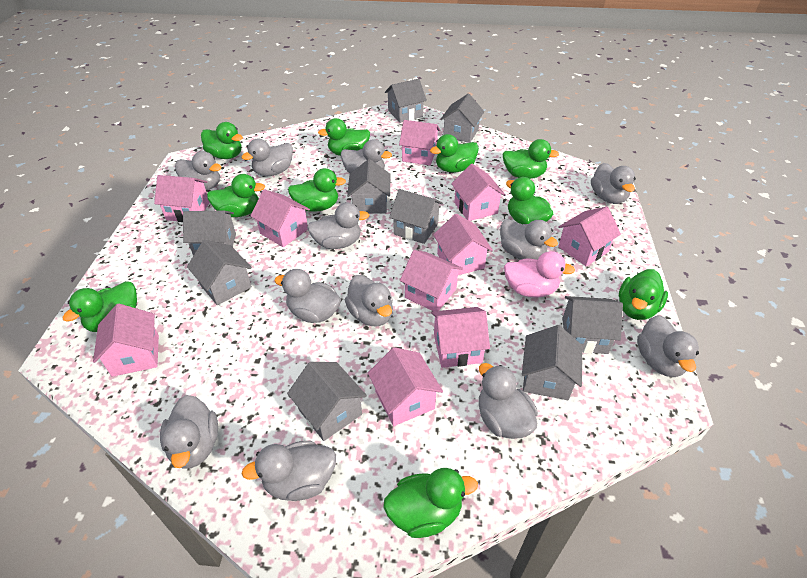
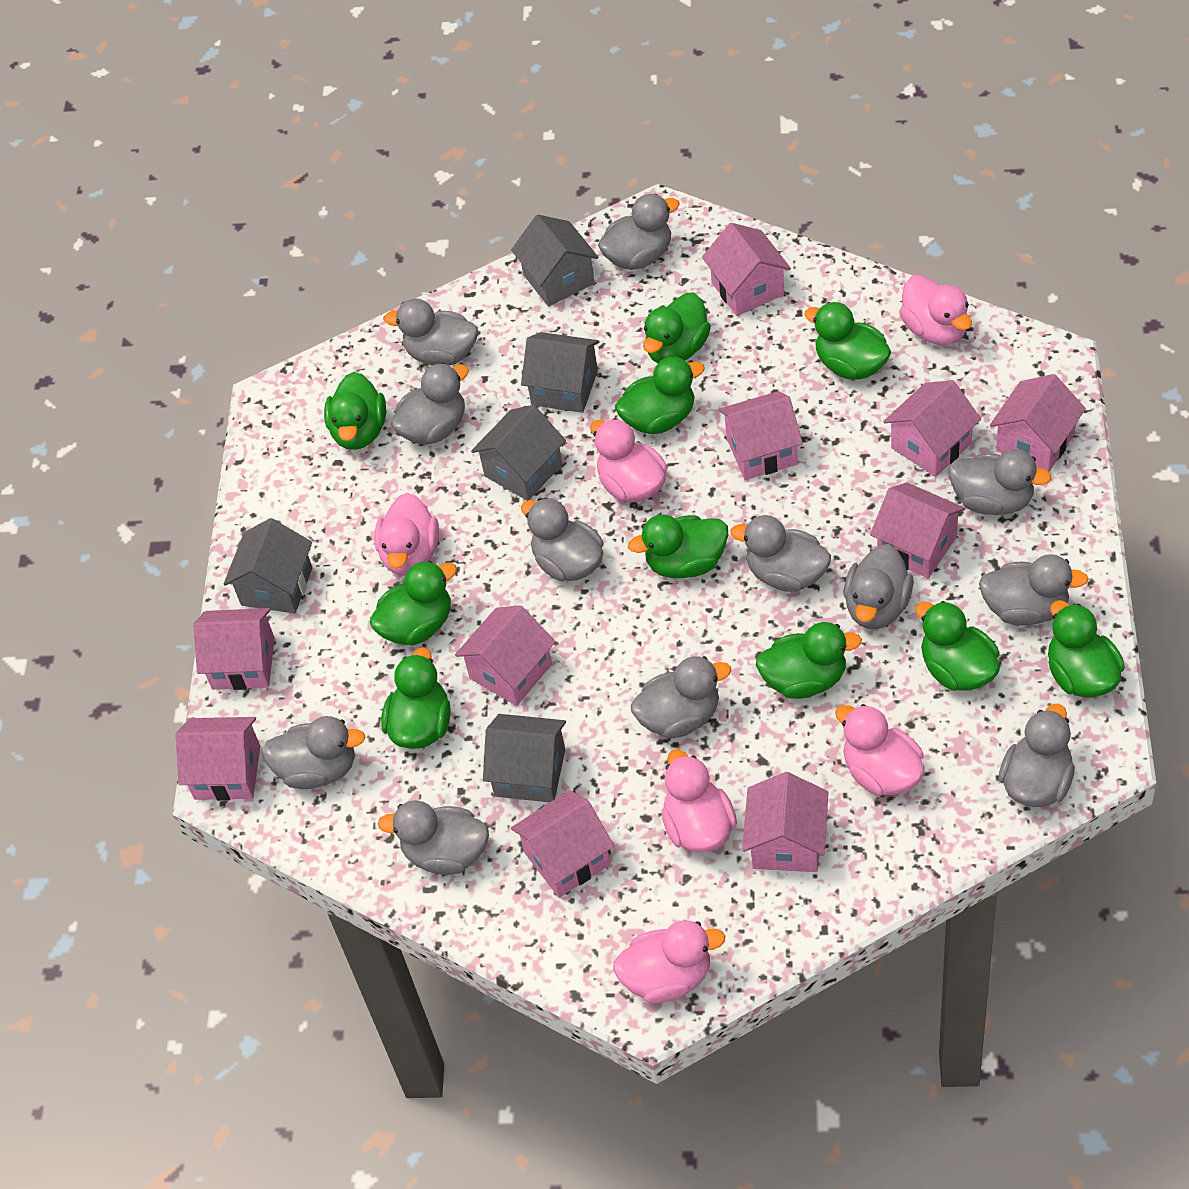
grey house: 9 -> 5
pink duck: 1 -> 6

